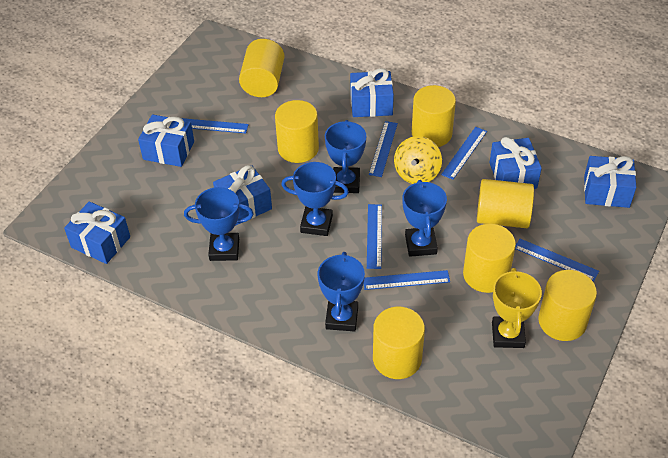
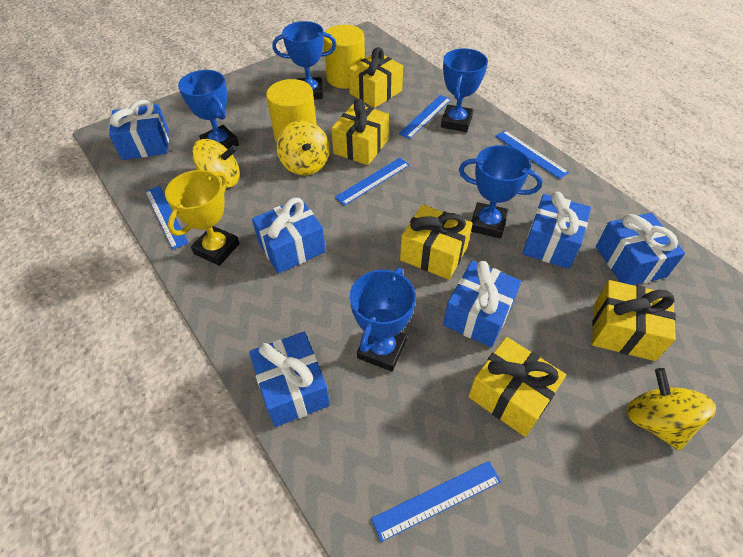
blue ruler: 6 -> 5
yellow cylinder: 7 -> 2
yellow gift: 0 -> 5
yellow spinning top: 1 -> 3

